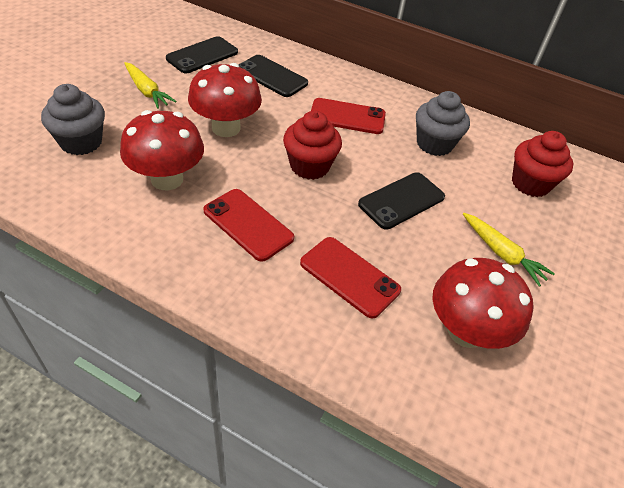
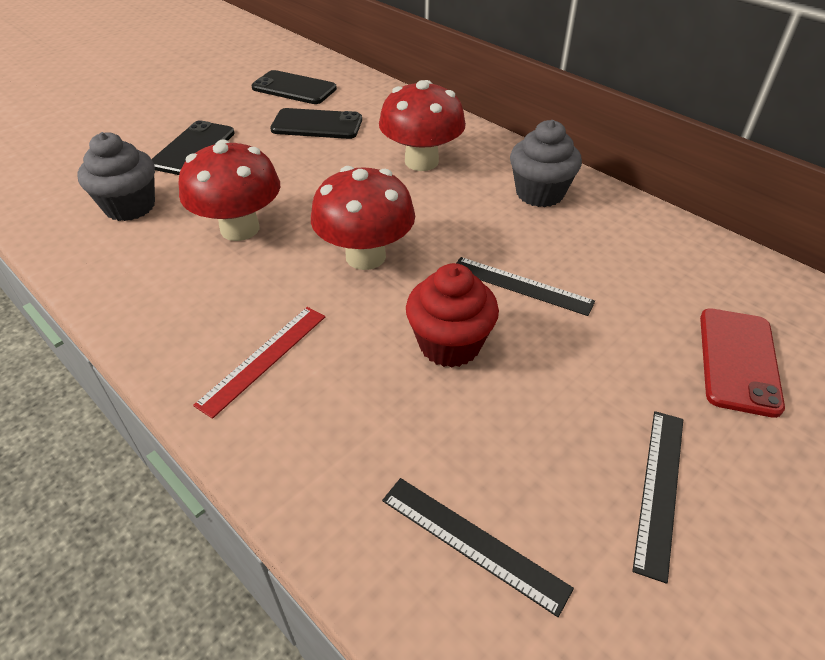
black ruler: 0 -> 3
red cupcake: 2 -> 1
red phone: 3 -> 1
red ruler: 0 -> 1
yellow carrot: 2 -> 0

